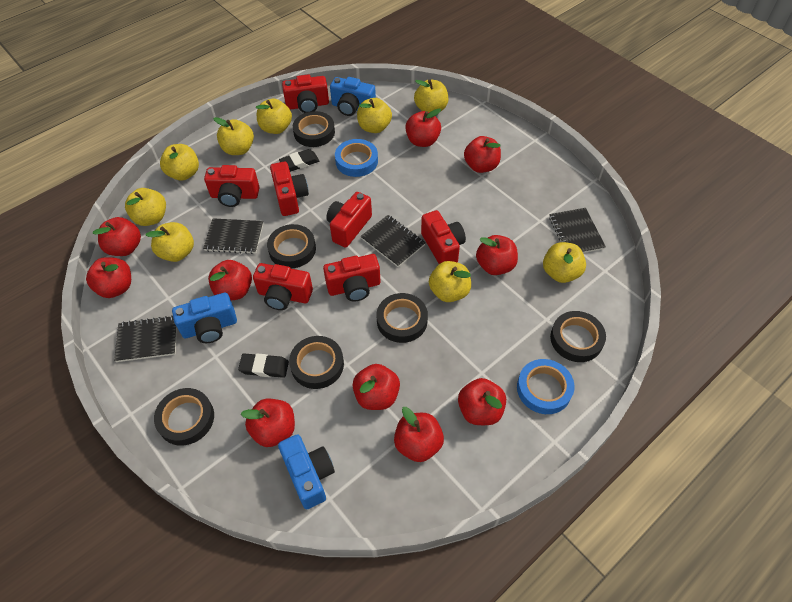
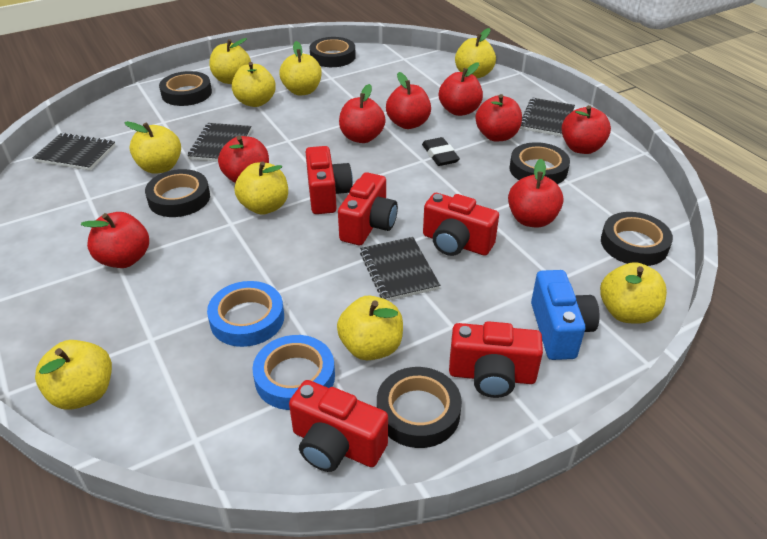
black eraser: 2 -> 1
blue camera: 3 -> 1
red apple: 10 -> 8
red camera: 7 -> 5

